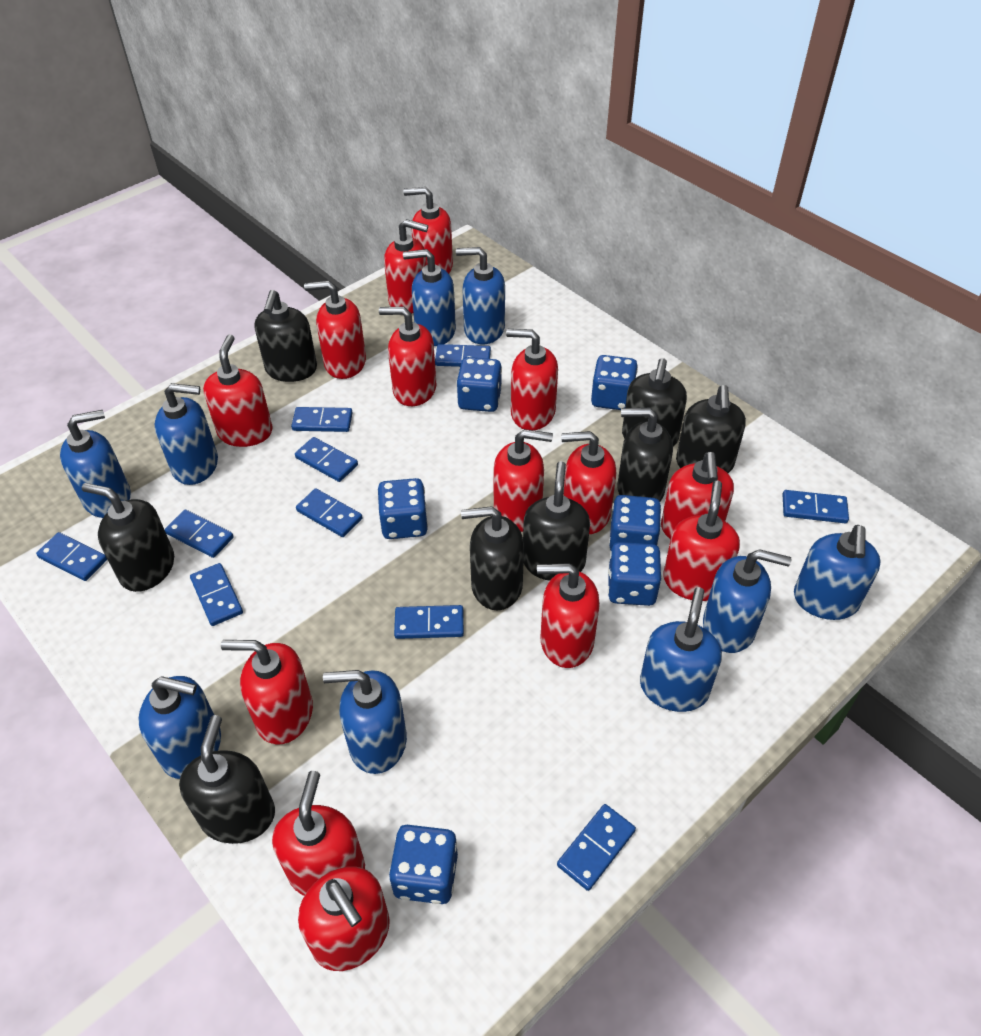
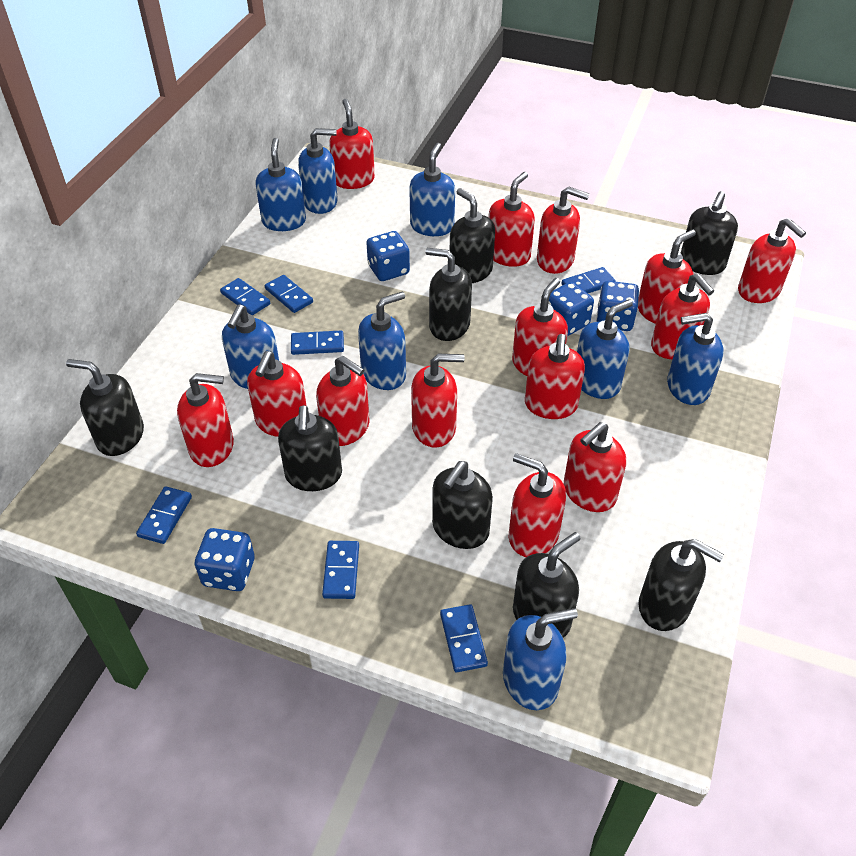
blue dice: 6 -> 4
blue domino: 10 -> 7
blue soap dispenser: 9 -> 8

